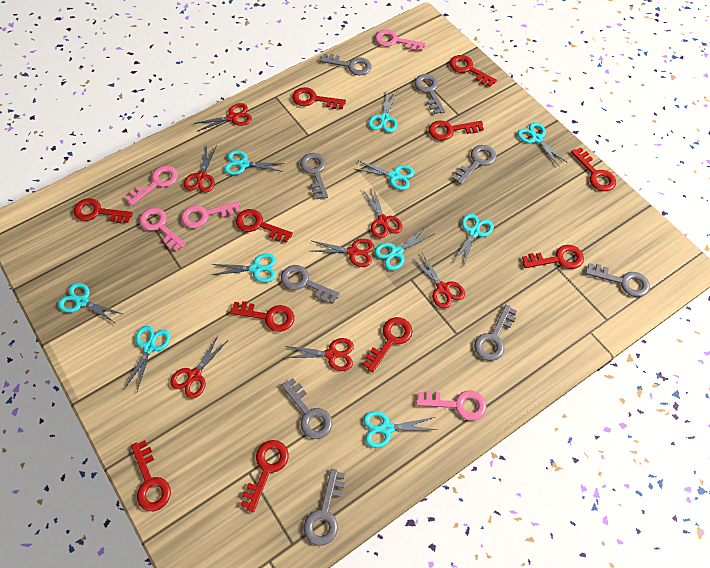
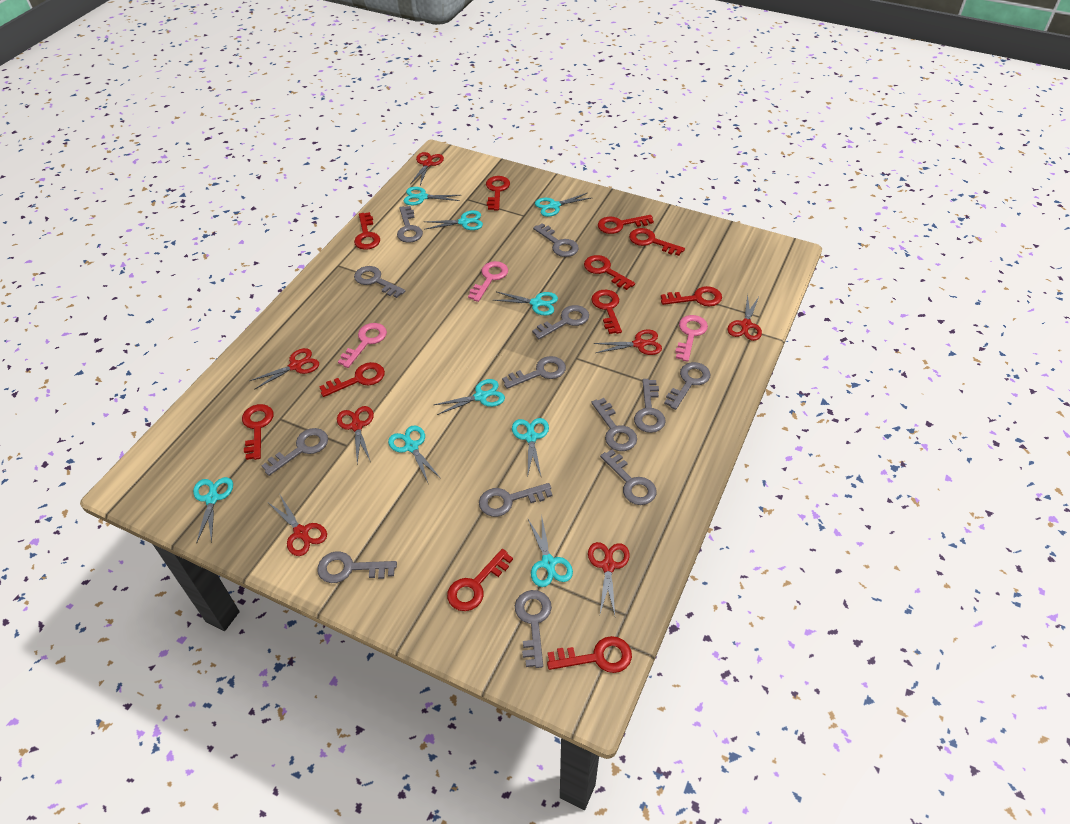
grey key: 9 -> 13
pink key: 5 -> 3
turquoise scissors: 10 -> 9

